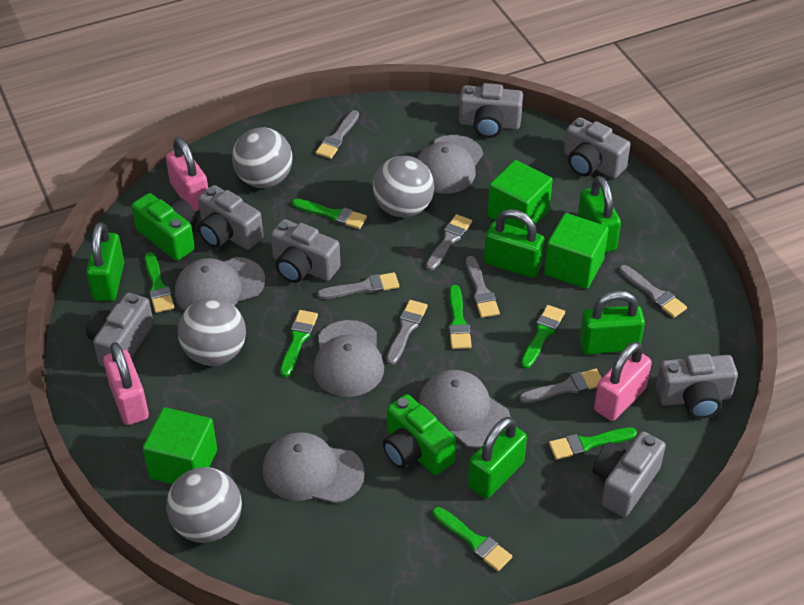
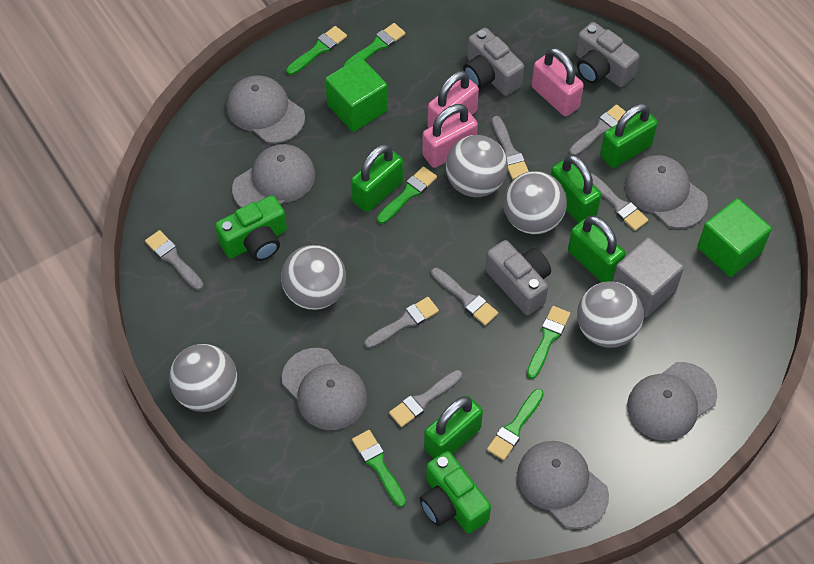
green brush: 7 -> 6
green cube: 3 -> 2
grey ball: 4 -> 5
grey camera: 7 -> 3
grey cap: 5 -> 6
grey cube: 0 -> 1

